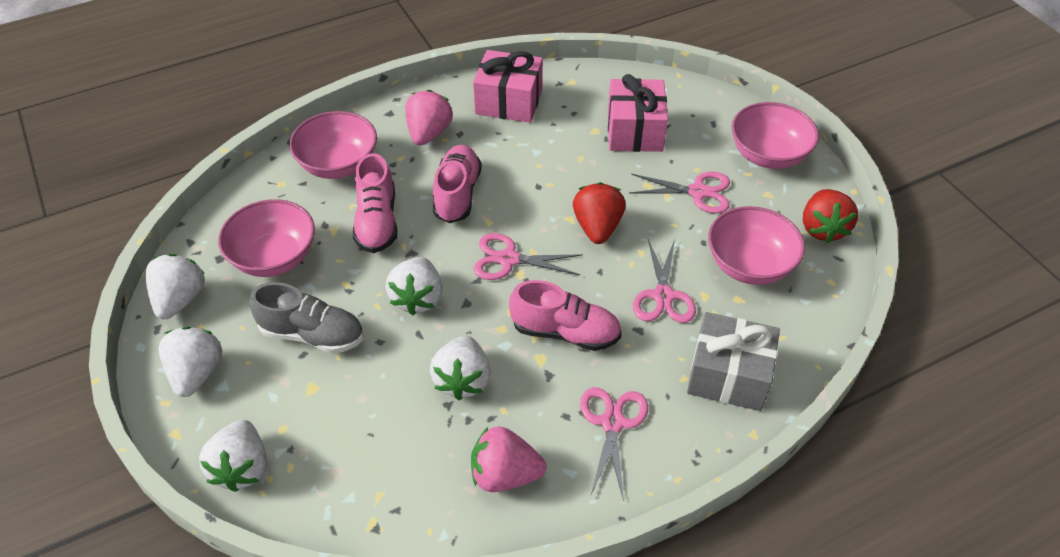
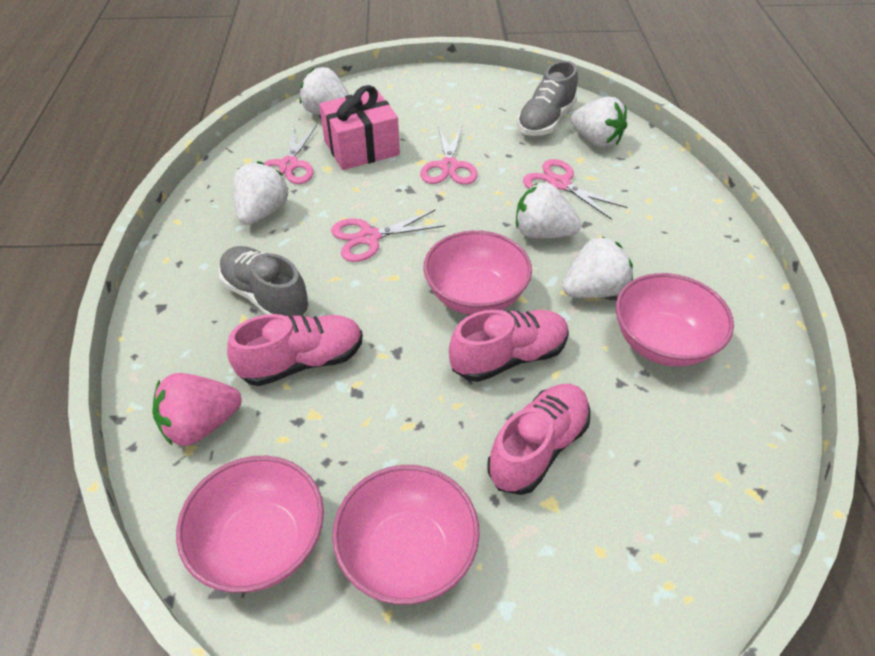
grey gift: 1 -> 0
grey shoe: 1 -> 2
pink gift: 2 -> 1
pink strawberry: 2 -> 1
red strawberry: 2 -> 0

